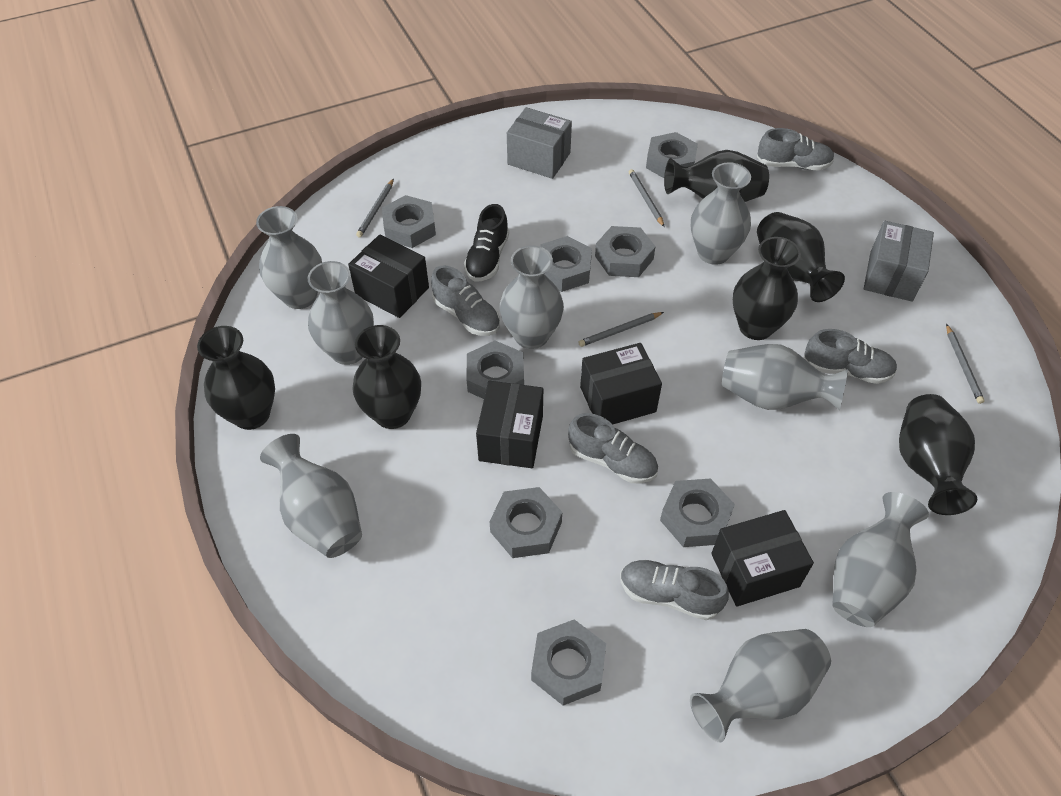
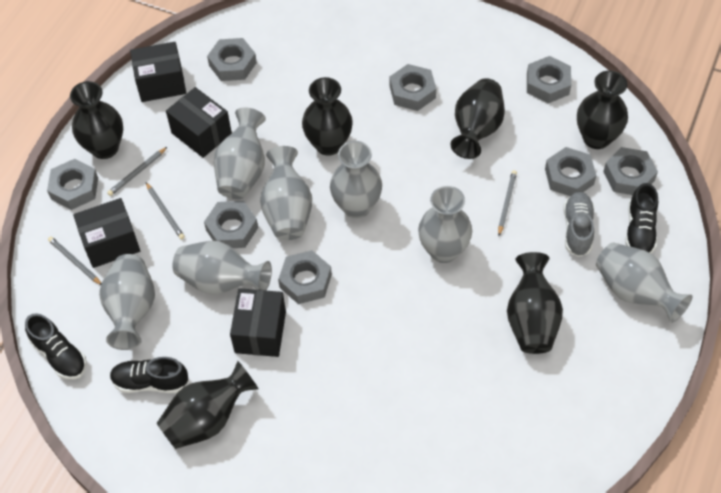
black shoe: 1 -> 3
grey box: 2 -> 0
grey shoe: 5 -> 1
grey vase: 8 -> 7

